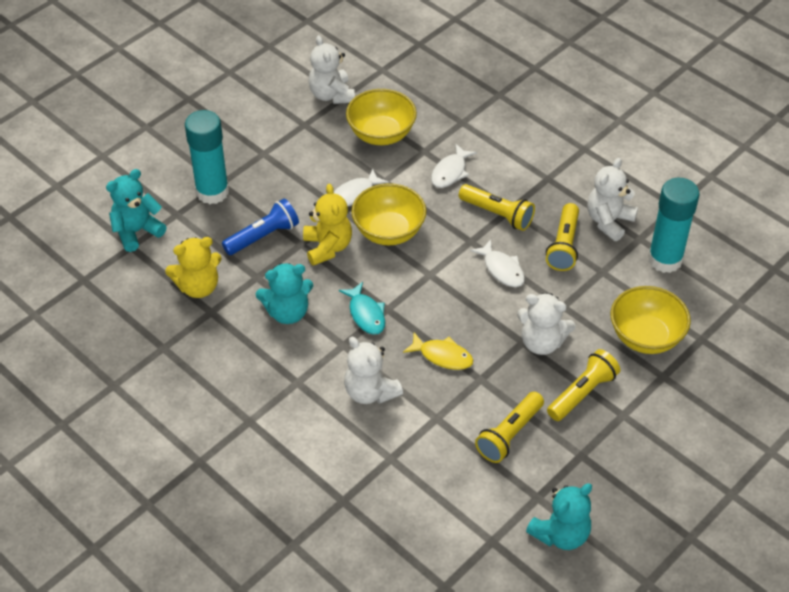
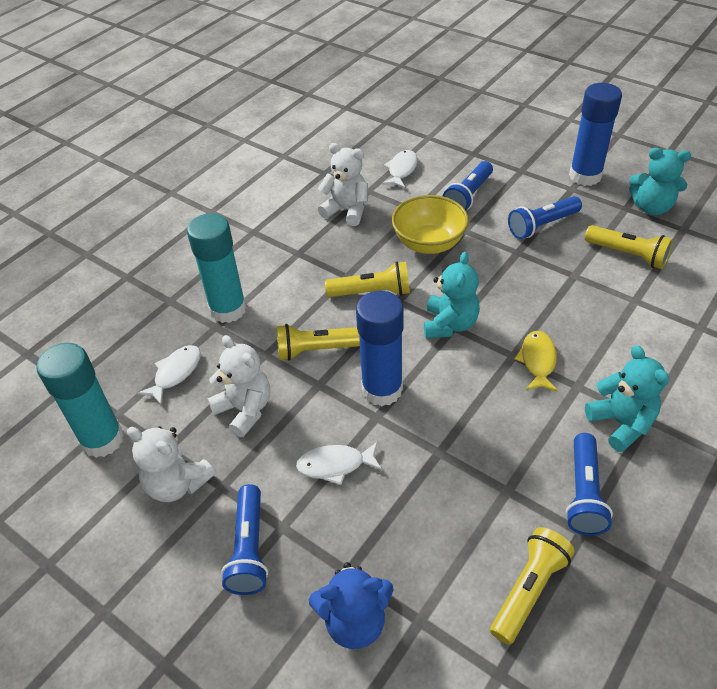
blue flashlight: 1 -> 4
blue glue stick: 0 -> 2
blue teddy bear: 0 -> 1
turquoise fish: 1 -> 0
white teddy bear: 4 -> 3
yellow bowl: 3 -> 1
yellow teddy bear: 2 -> 0

